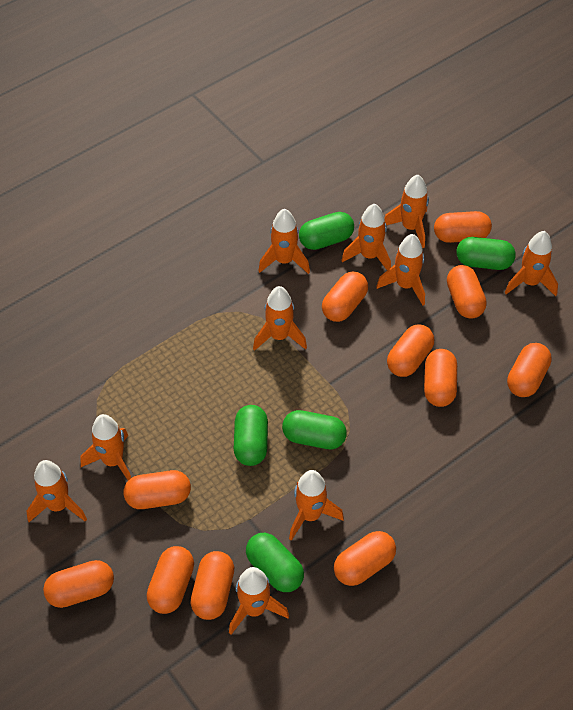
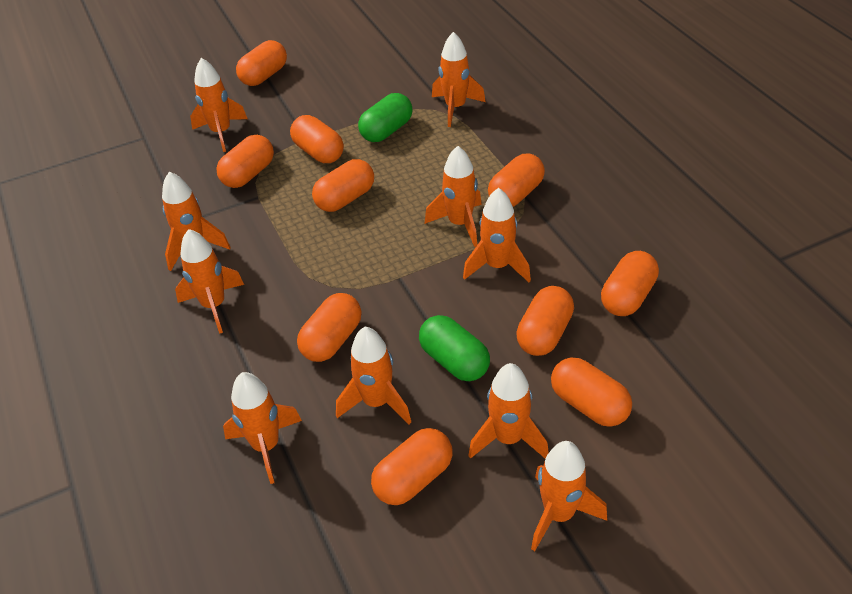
green capsule: 5 -> 2
orange capsule: 11 -> 10

